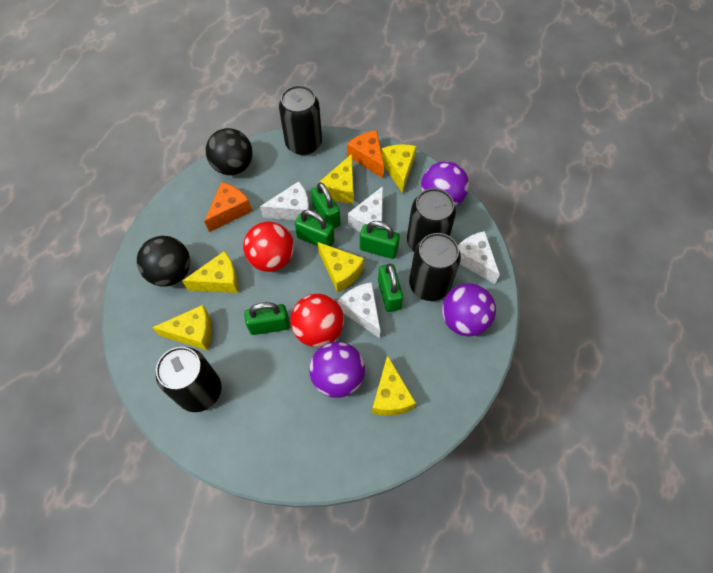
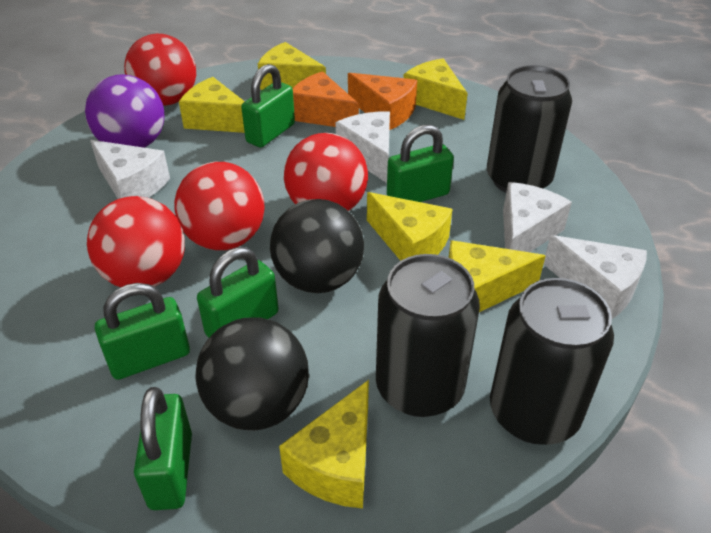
black can: 4 -> 3
purple ball: 3 -> 1
red ball: 2 -> 4

